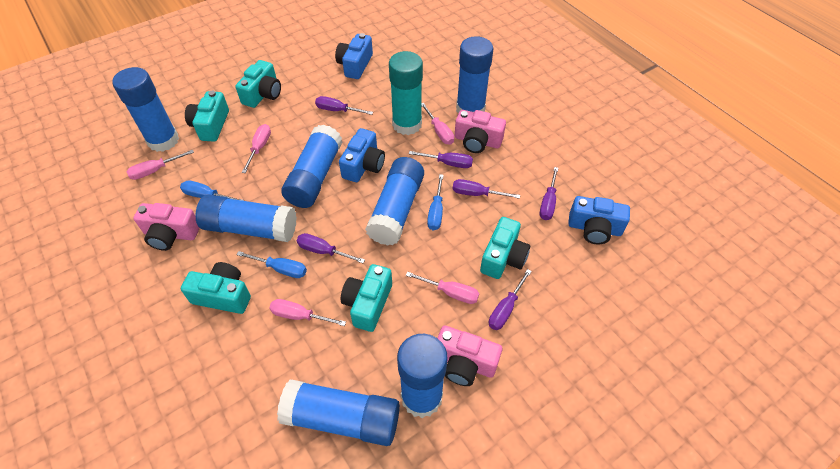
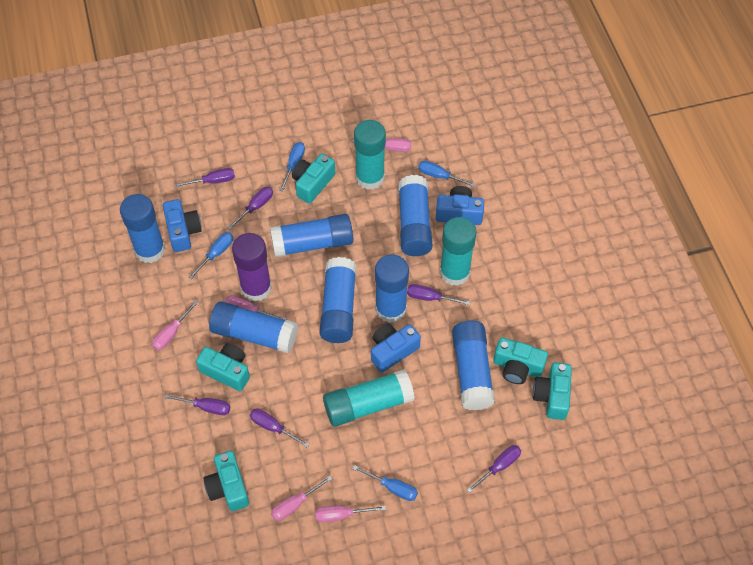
blue screwdriver: 3 -> 4
pink camera: 3 -> 0
purple glue stick: 0 -> 1
turquoise glue stick: 1 -> 3

